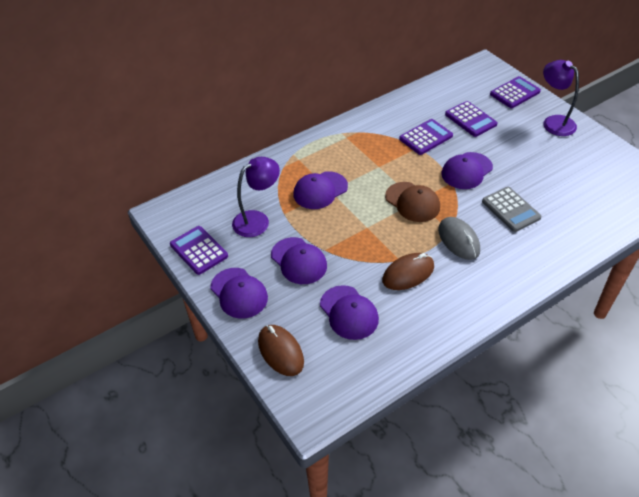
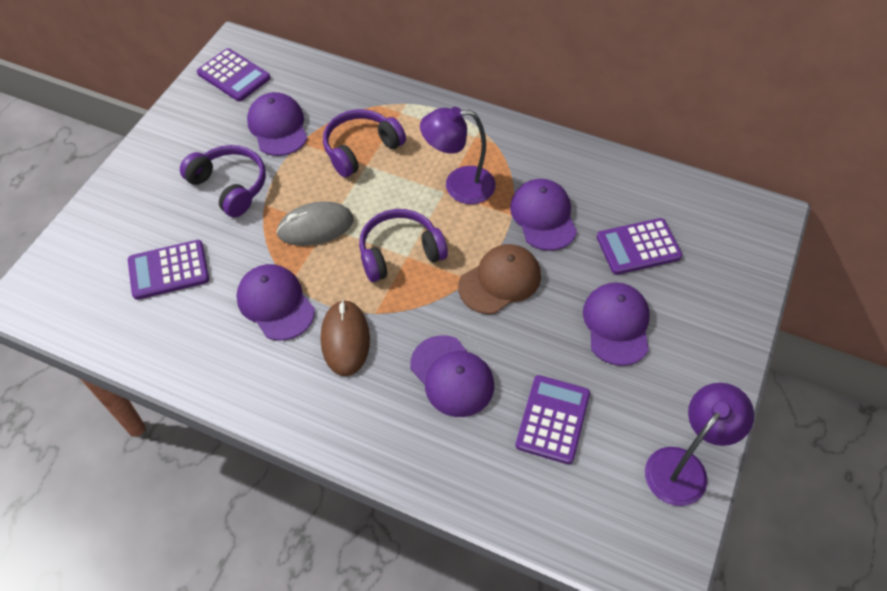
brown mouse: 2 -> 1
grey calculator: 1 -> 0
purple headphones: 0 -> 3

